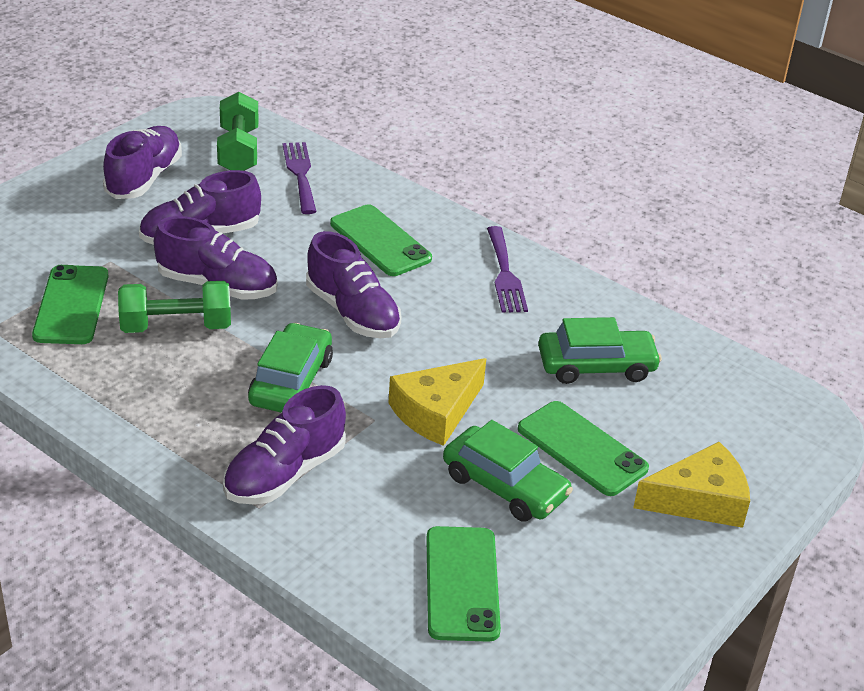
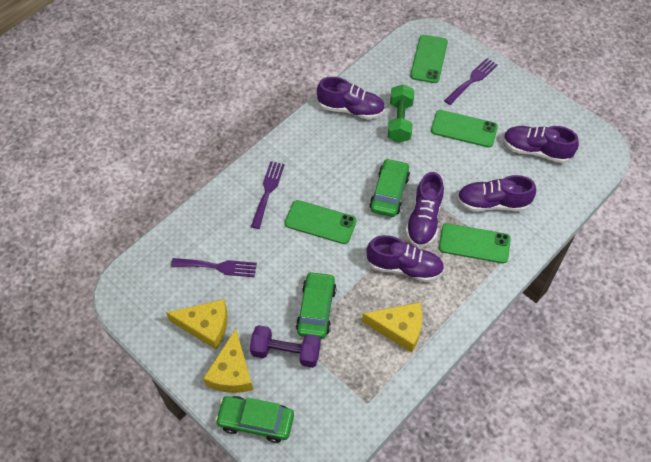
green dumbbell: 2 -> 1
purple dumbbell: 0 -> 1
purple fork: 2 -> 3
yellow cheese: 2 -> 3

